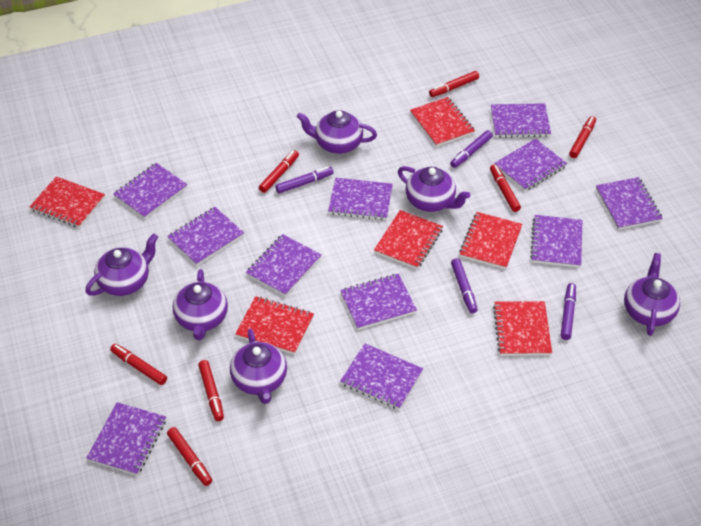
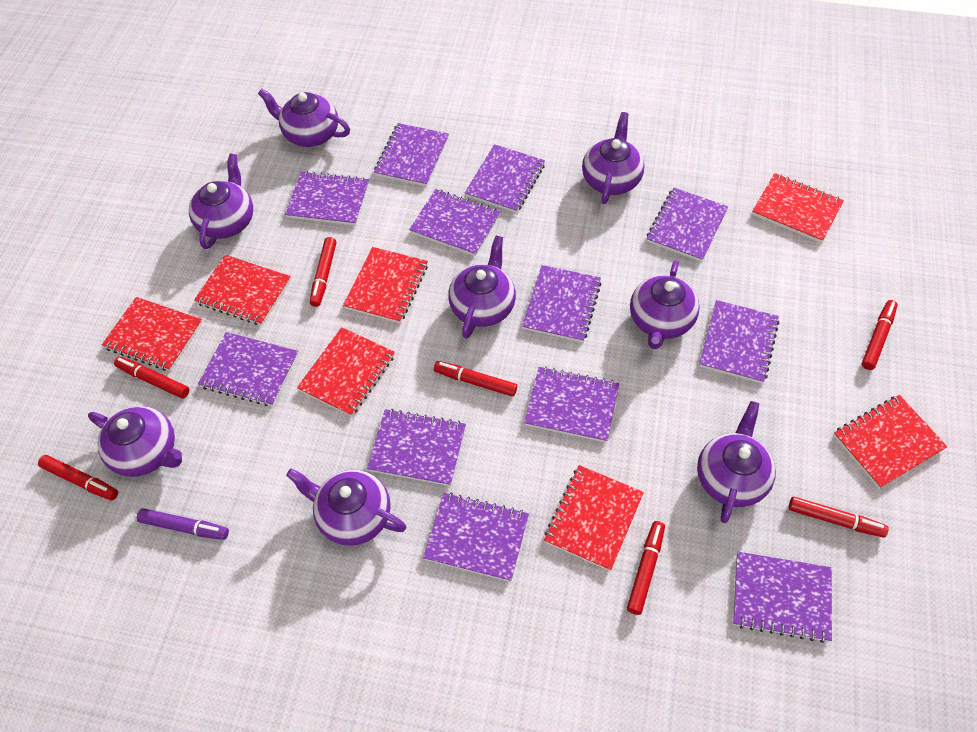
purple marker: 4 -> 1
purple notebook: 11 -> 12
purple teapot: 6 -> 8
red notebook: 6 -> 7

